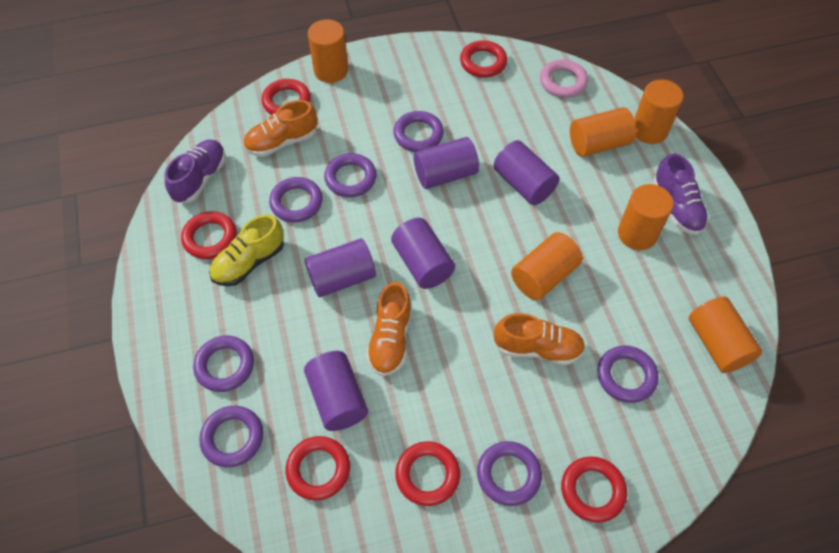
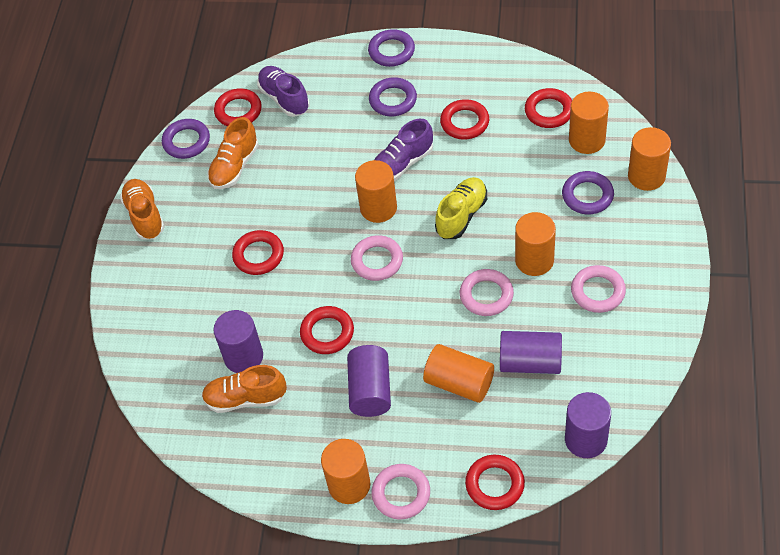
pink ring: 1 -> 4
purple cylinder: 5 -> 4
purple ring: 7 -> 4

